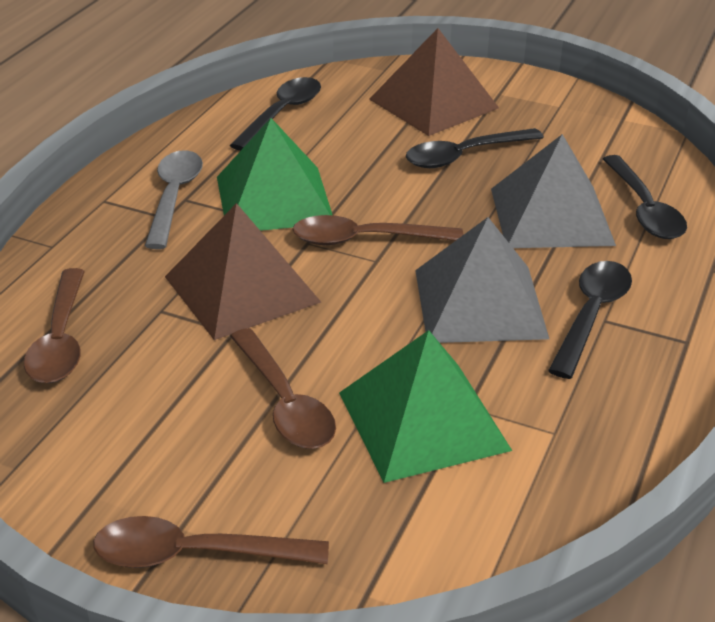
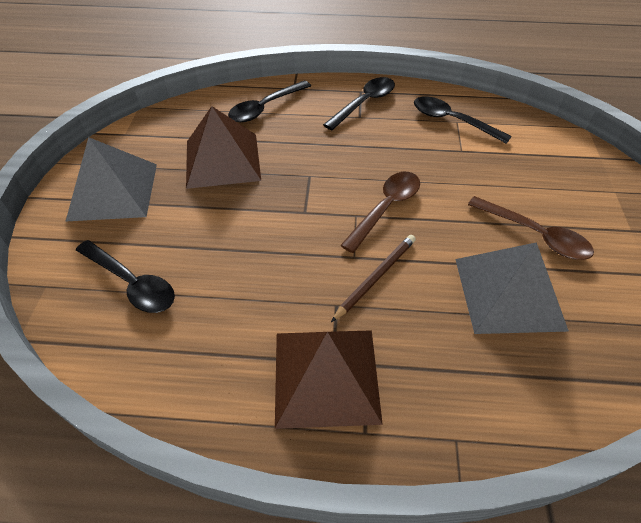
brown pencil: 0 -> 1
brown spoon: 4 -> 2
green pyramid: 2 -> 0
grey spoon: 1 -> 0

